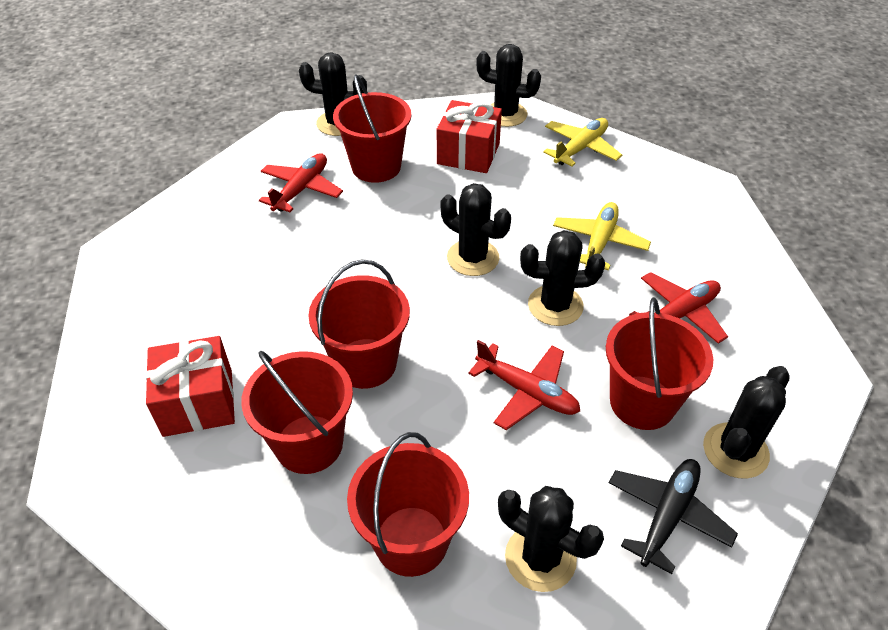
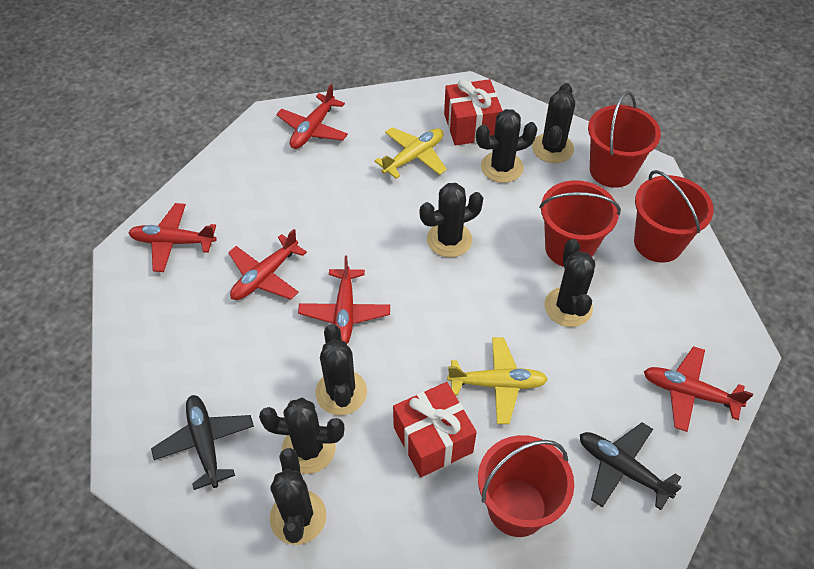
black cactus: 6 -> 7
black plane: 1 -> 2
red bucket: 5 -> 4
red plane: 3 -> 5

